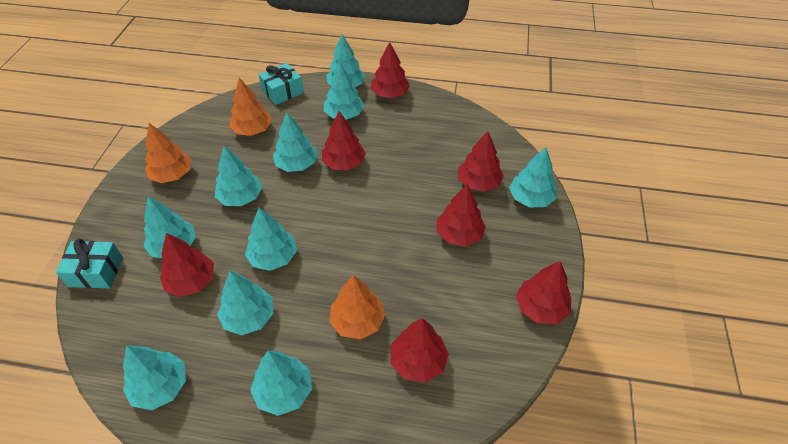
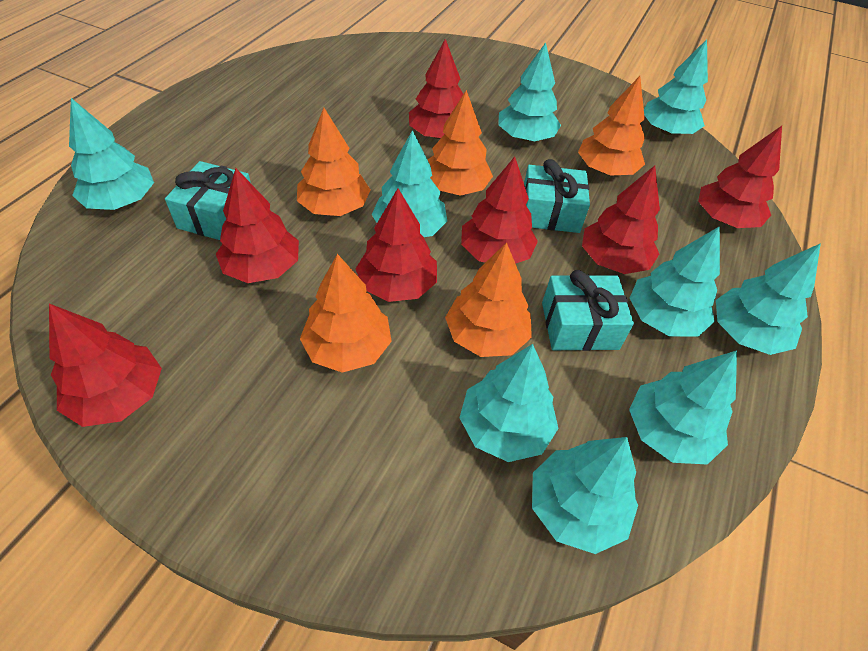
orange tree: 3 -> 5
turquoise gift: 2 -> 3
turquoise tree: 10 -> 9

